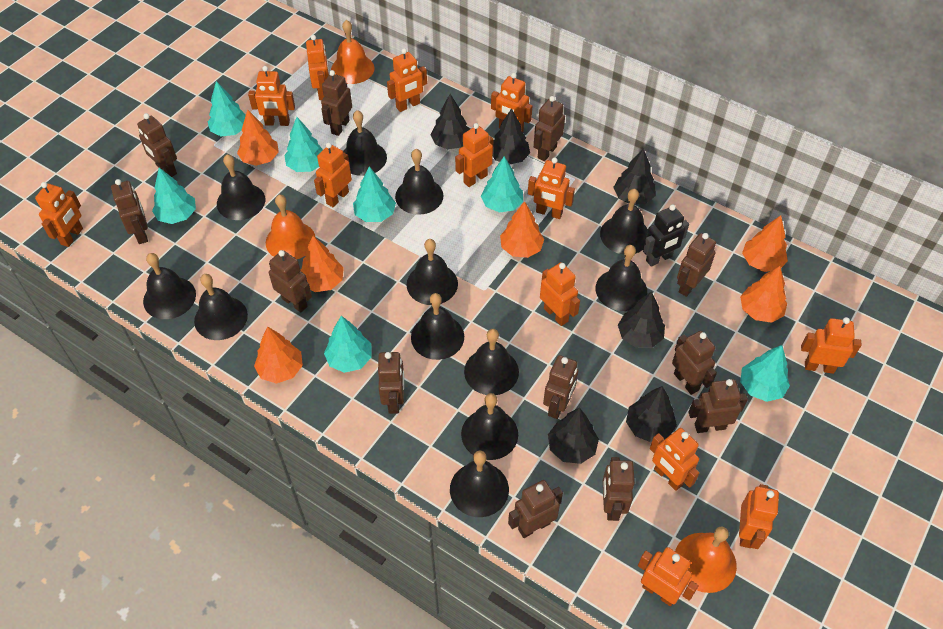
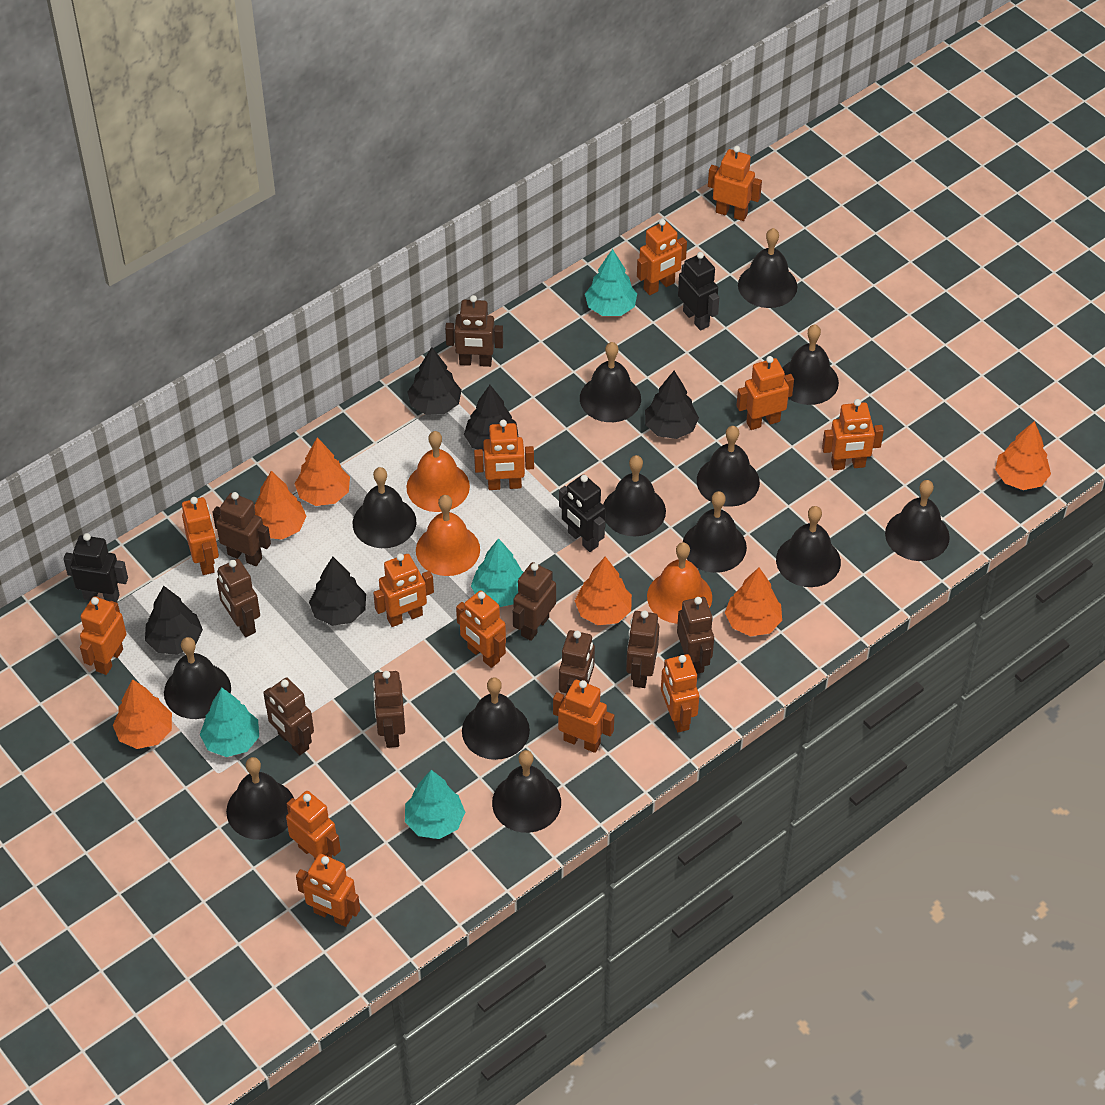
black bell: 12 -> 13
black robot: 1 -> 3
black tree: 6 -> 5
brown robot: 12 -> 9
turquoise tree: 7 -> 4

